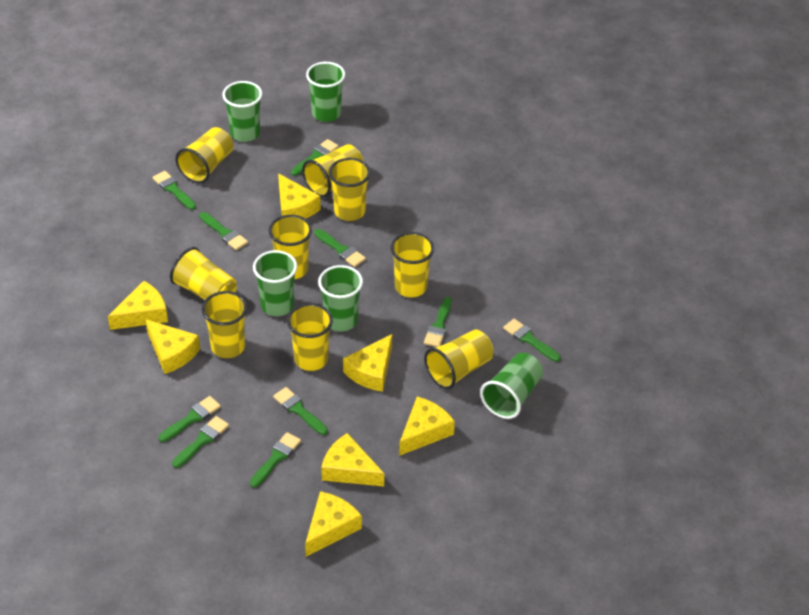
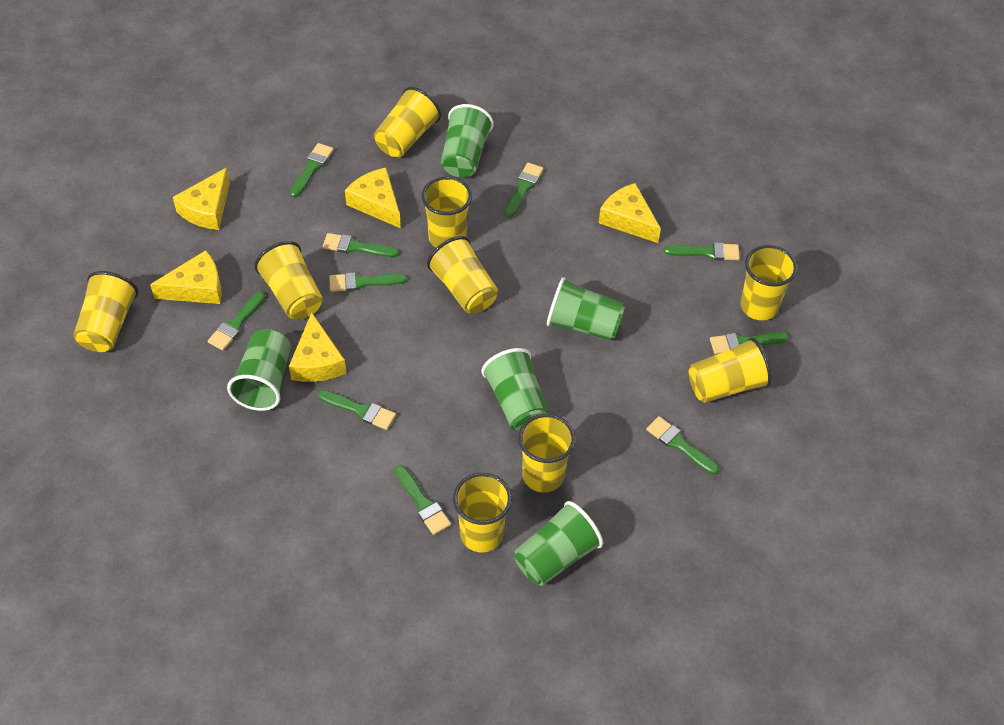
yellow cheese: 7 -> 5

